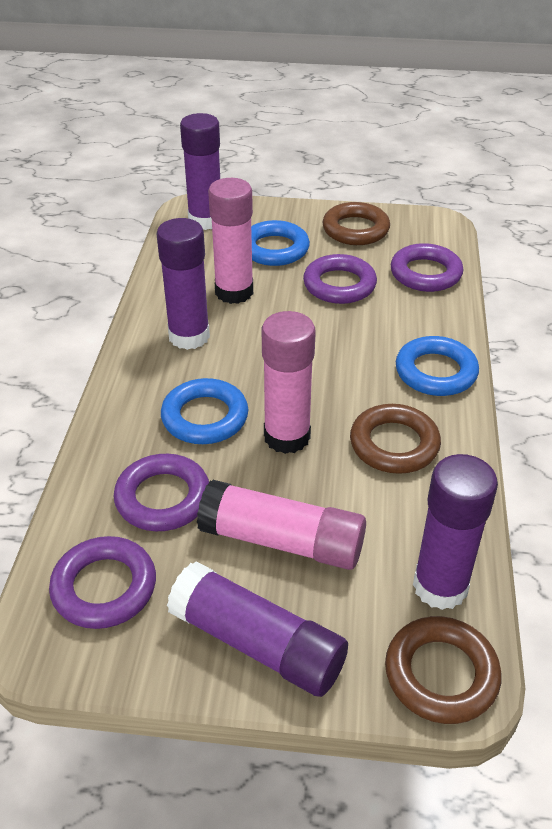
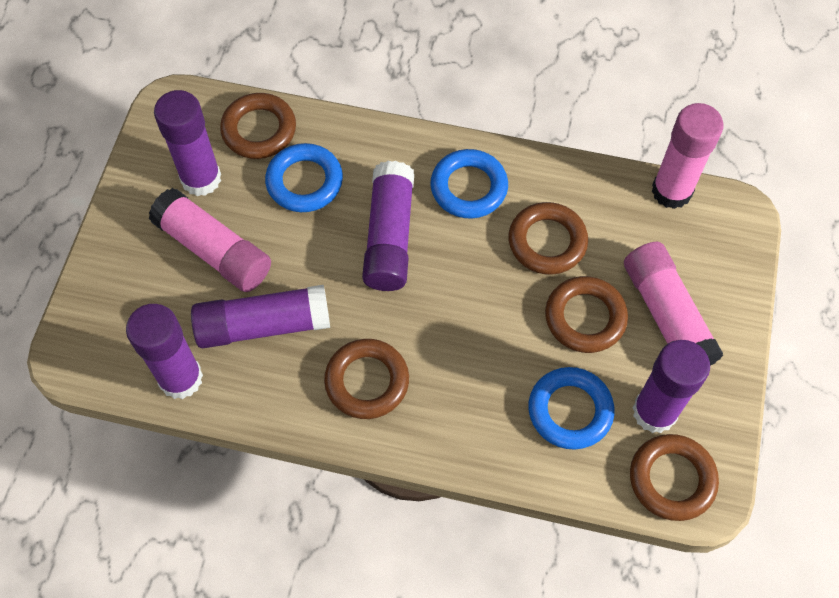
brown ring: 3 -> 5
purple glue stick: 4 -> 5
purple ring: 4 -> 0

